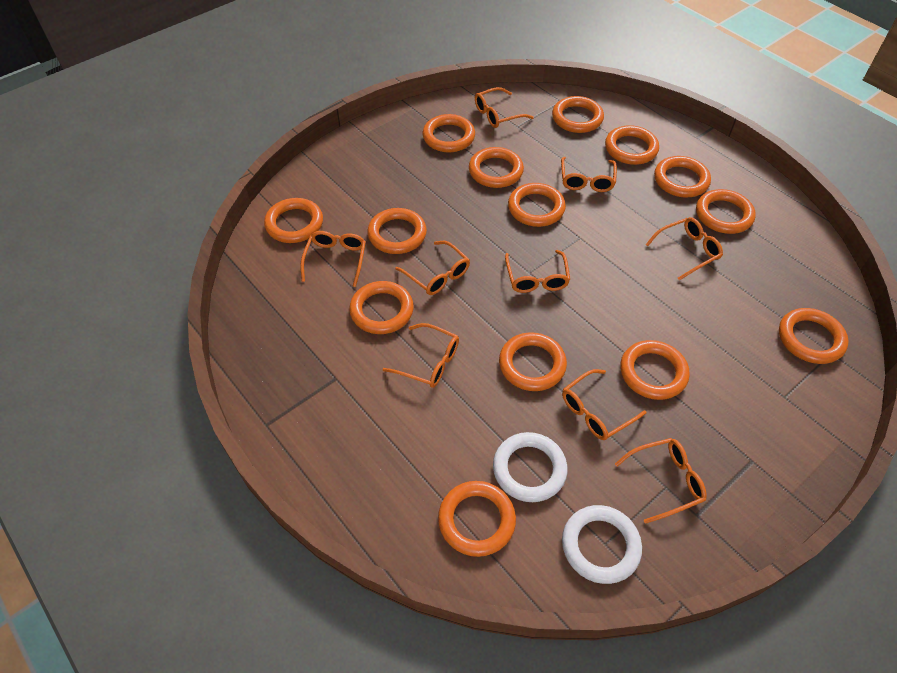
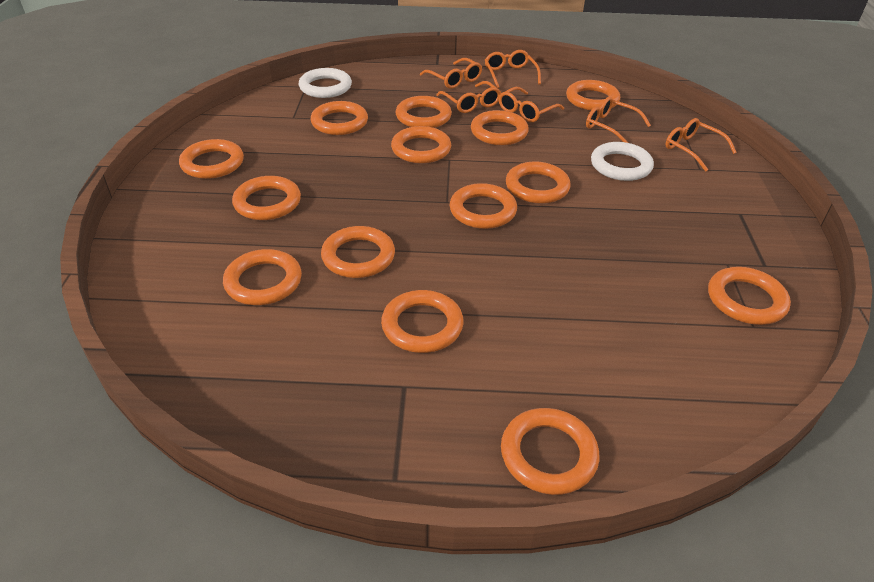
orange glasses: 9 -> 6

